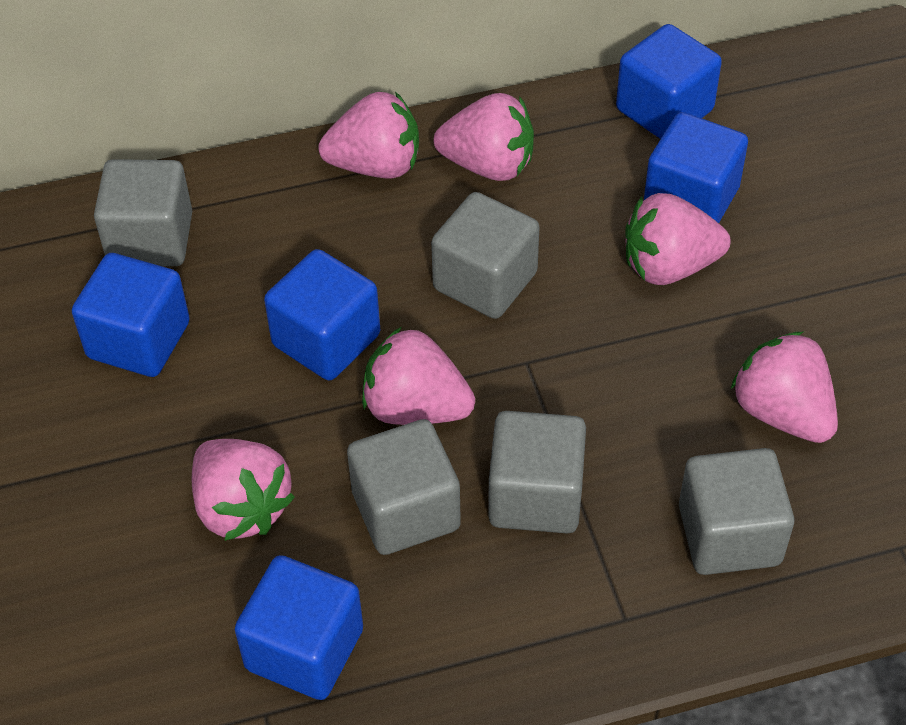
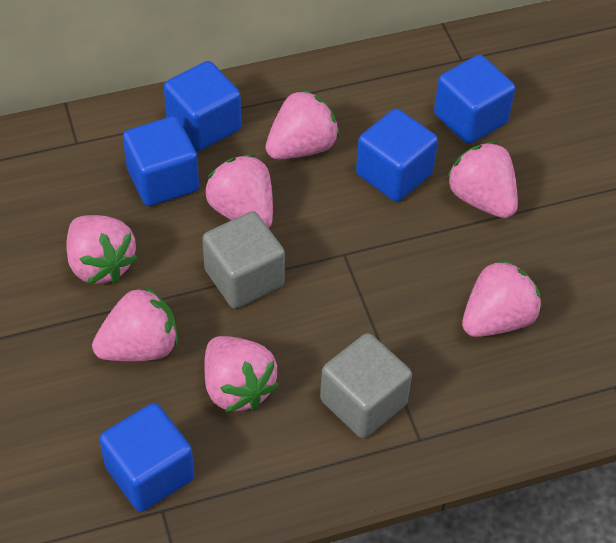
grey cube: 5 -> 2
pink strawberry: 6 -> 7

